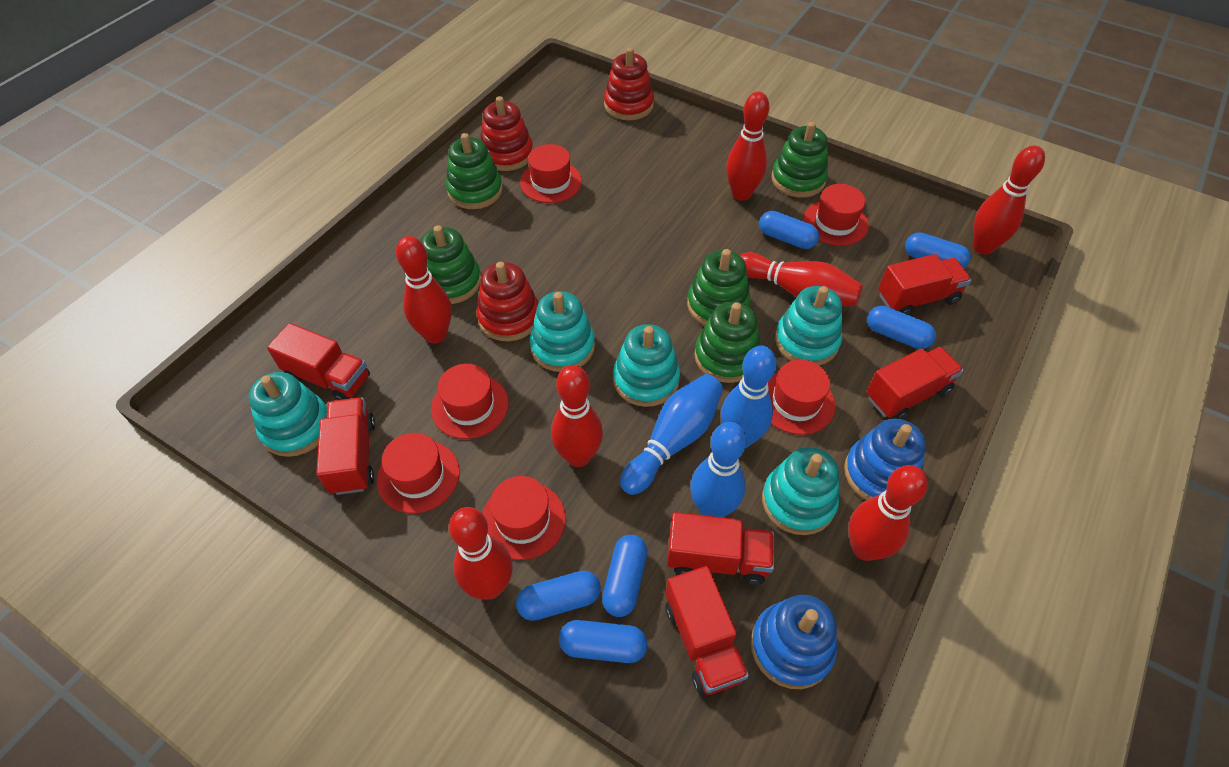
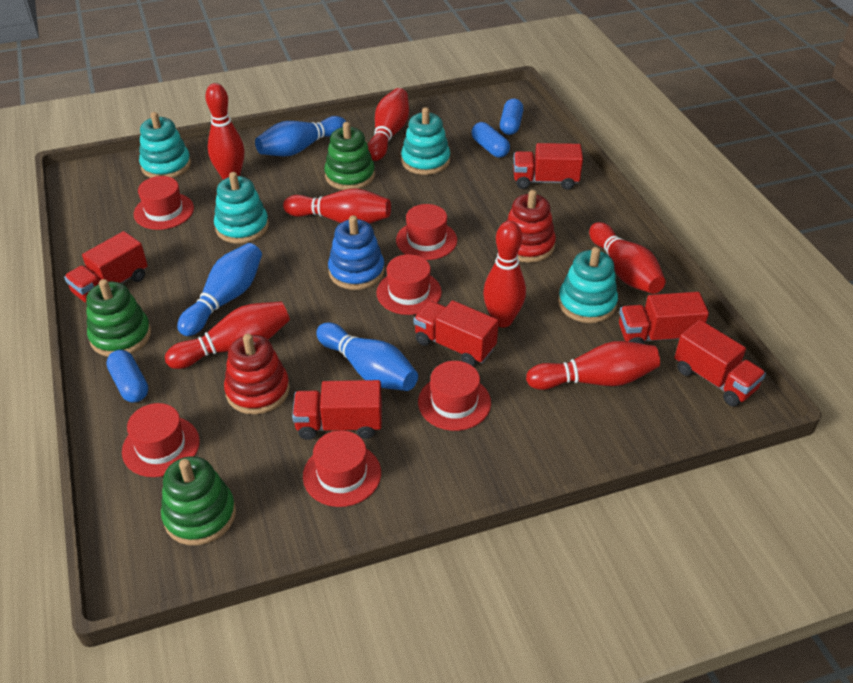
blue capsule: 6 -> 3
blue stacking toy: 2 -> 1
green stacking toy: 5 -> 3
red stacking toy: 3 -> 2
turquoise stacking toy: 5 -> 4

